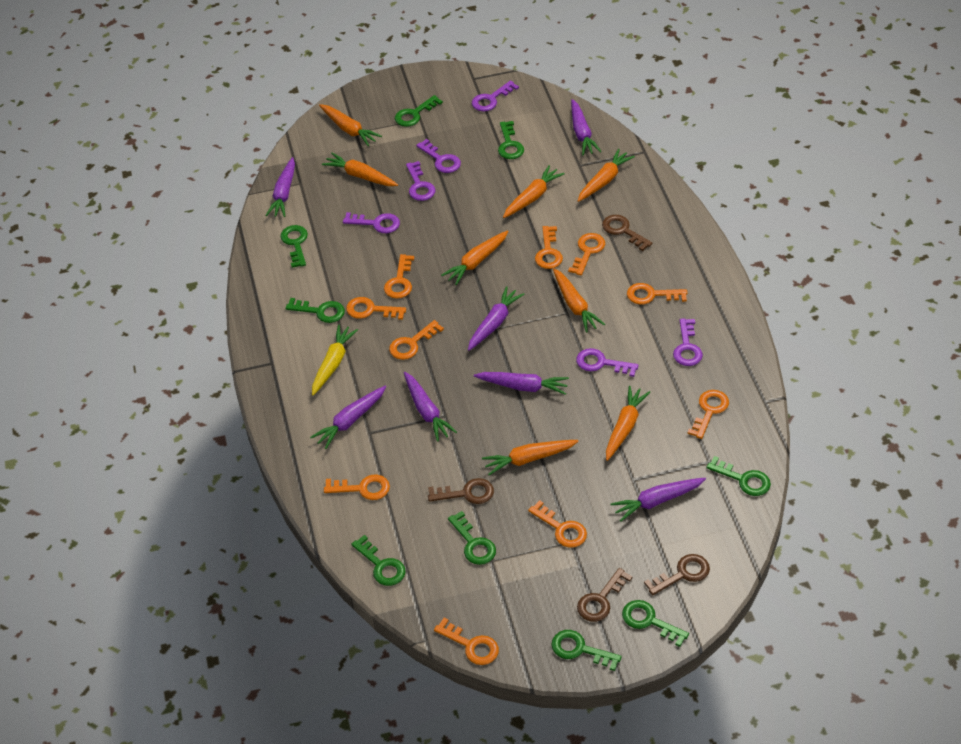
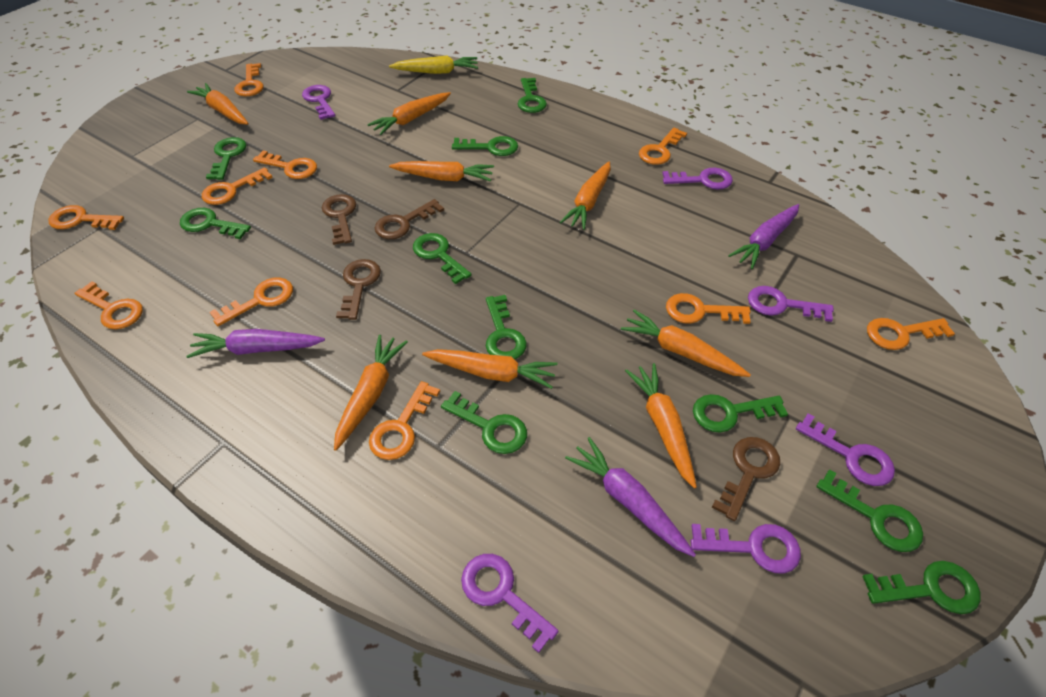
green key: 9 -> 10
purple carrot: 7 -> 3

